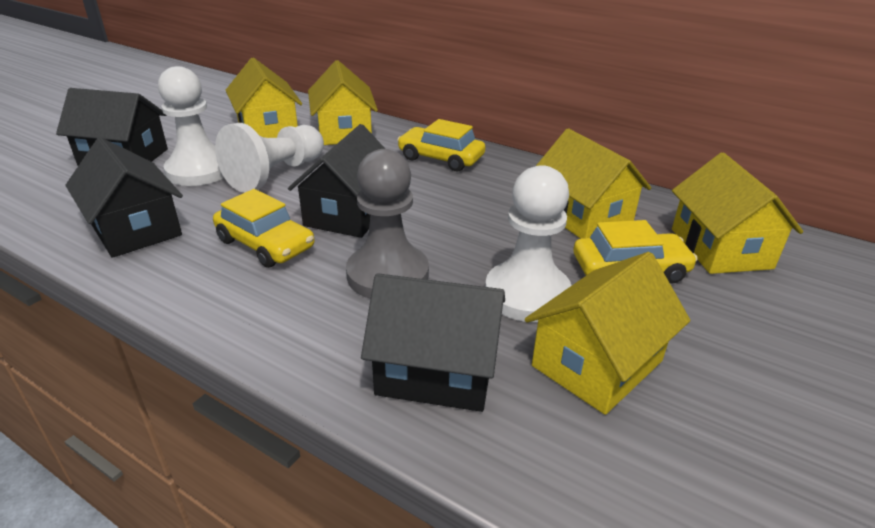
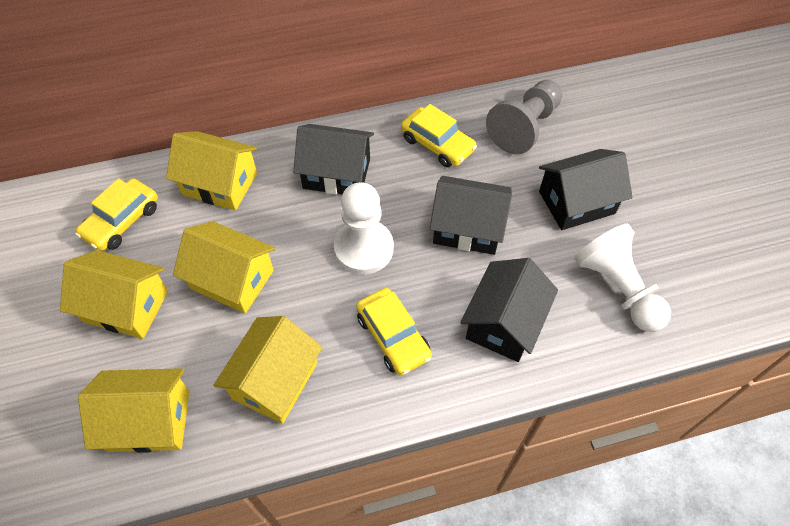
white pawn: 3 -> 2

